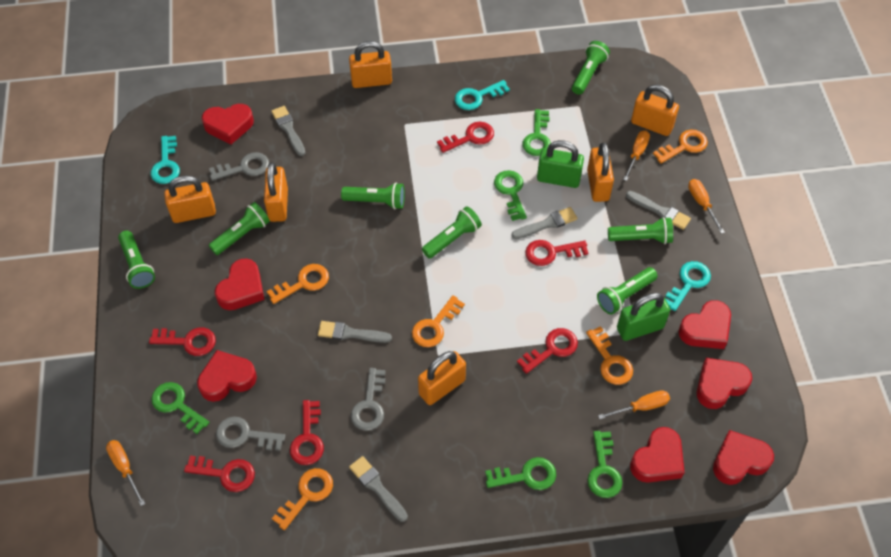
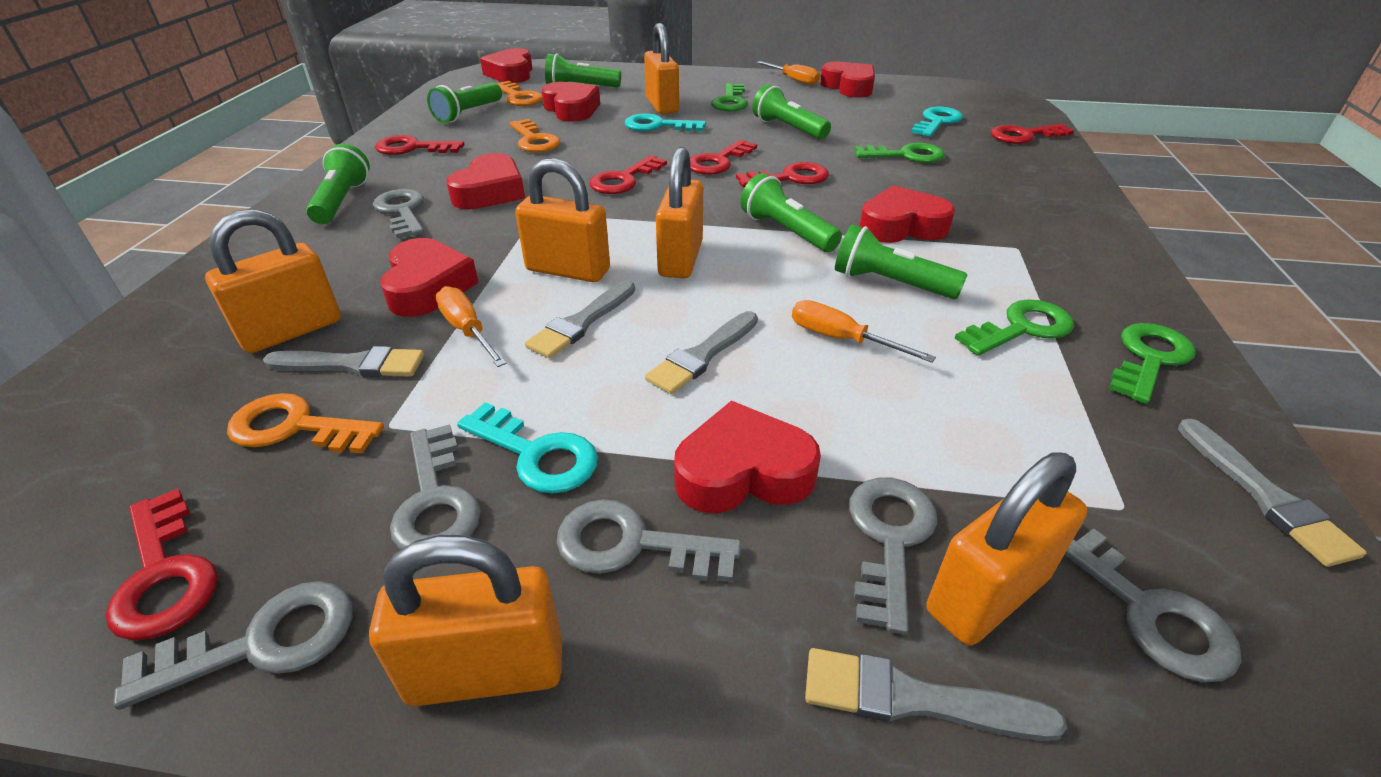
green flashlight: 7 -> 6
green key: 5 -> 4
green padlock: 2 -> 0
grey key: 3 -> 6
orange key: 5 -> 3
orange screwdriver: 4 -> 3

